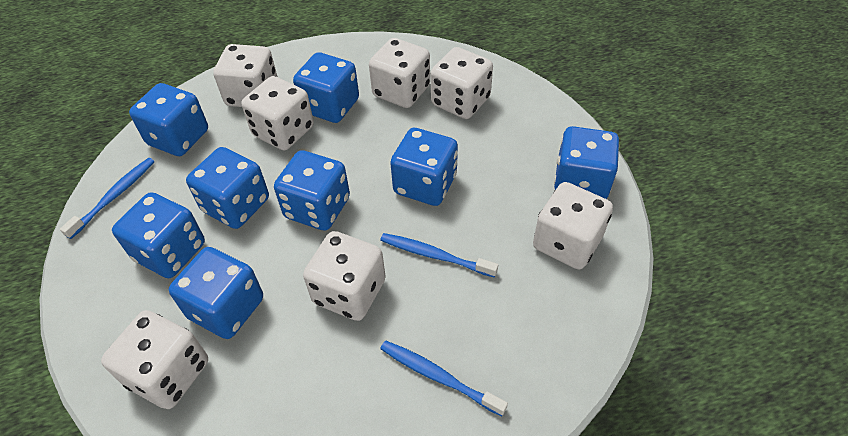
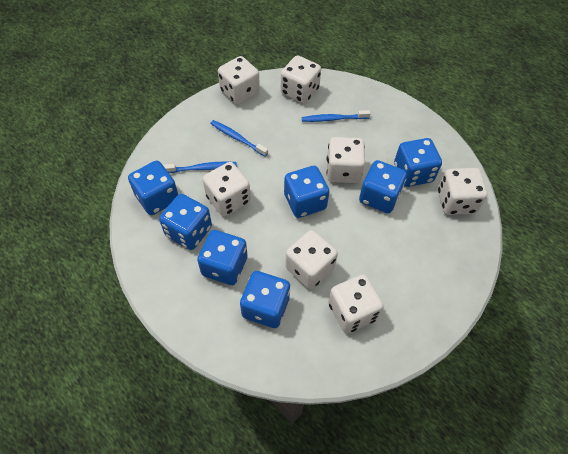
blue dice: 8 -> 7

